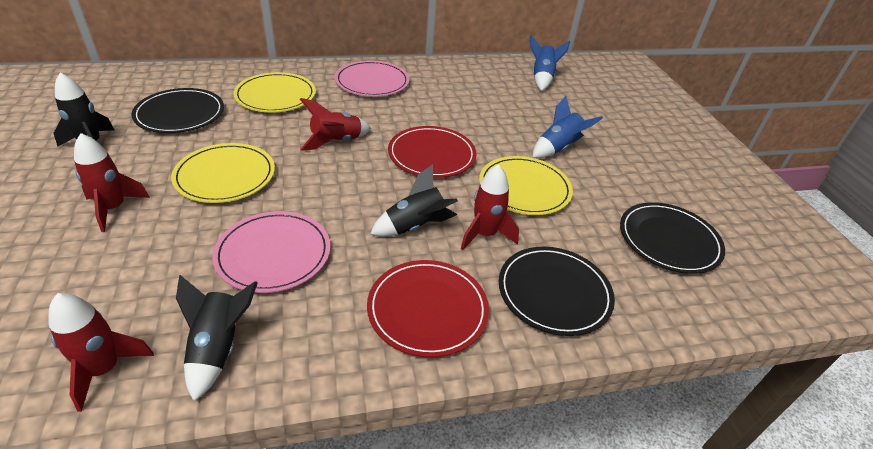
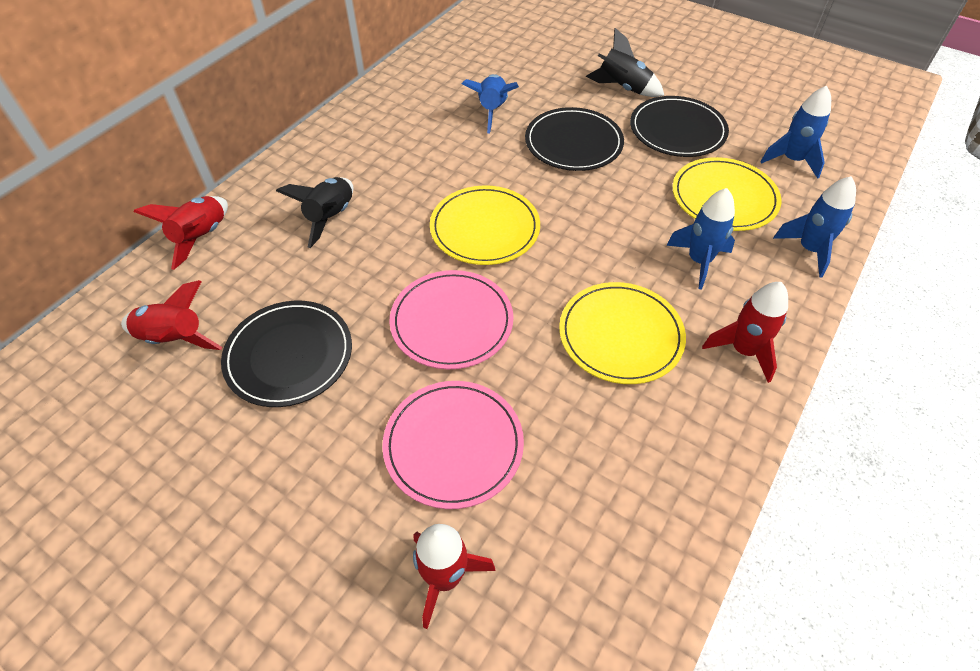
black rocket: 3 -> 2
blue rocket: 2 -> 4
red plate: 2 -> 0

